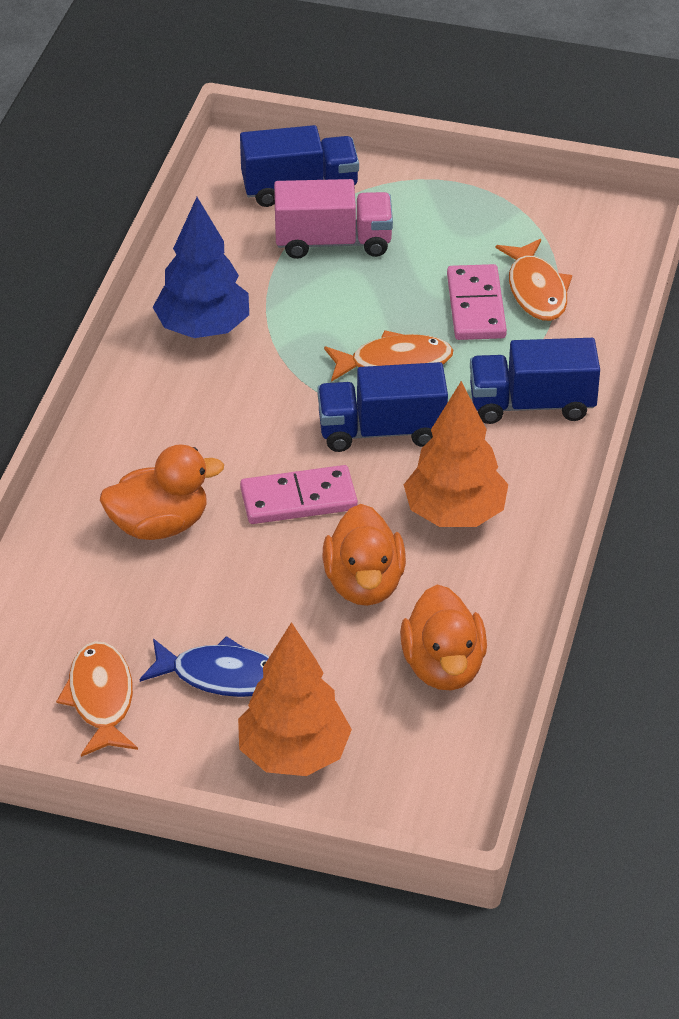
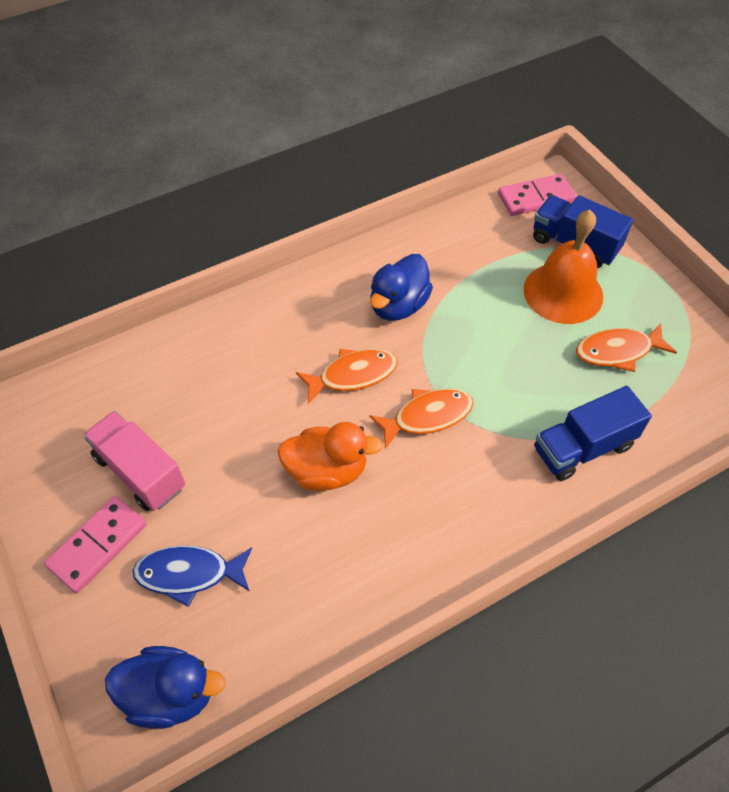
blue duck: 0 -> 2
blue tree: 1 -> 0
blue truck: 3 -> 2
orange bell: 0 -> 1
orange duck: 3 -> 1
orange tree: 2 -> 0

